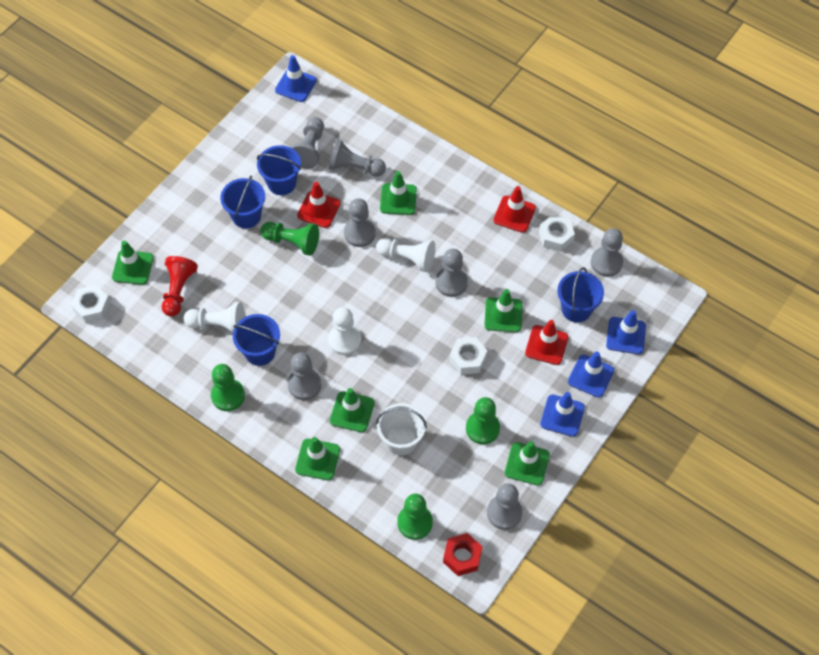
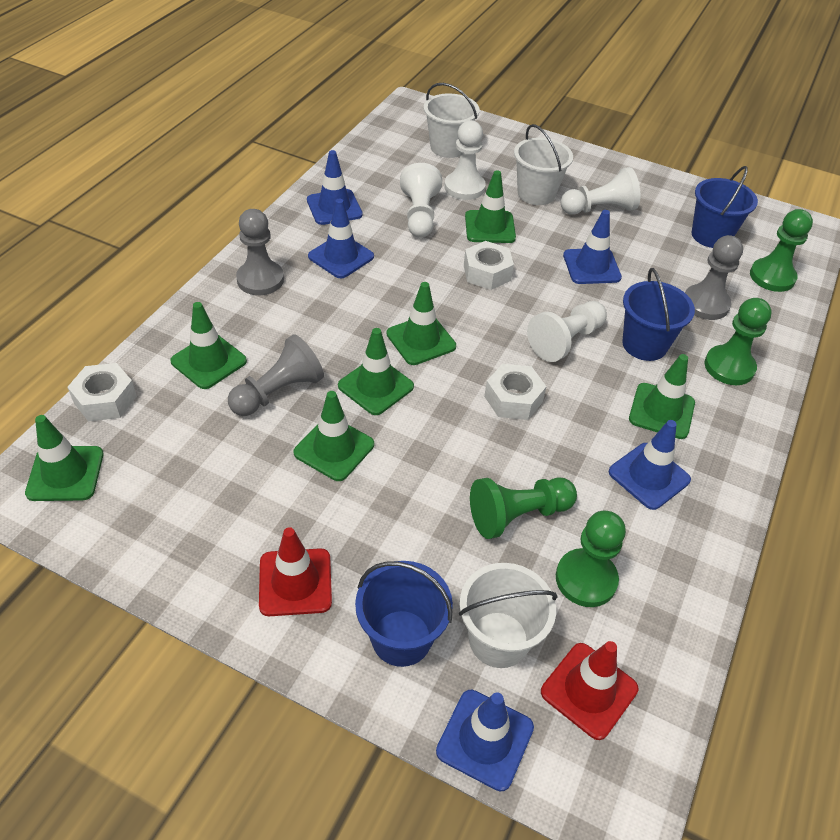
blue bucket: 4 -> 3
blue traffic cone: 4 -> 5
green traffic cone: 6 -> 7
grey pawn: 7 -> 3
red nut: 1 -> 0
red pawn: 1 -> 0
red traffic cone: 3 -> 2
white bucket: 1 -> 3
white pawn: 3 -> 4

